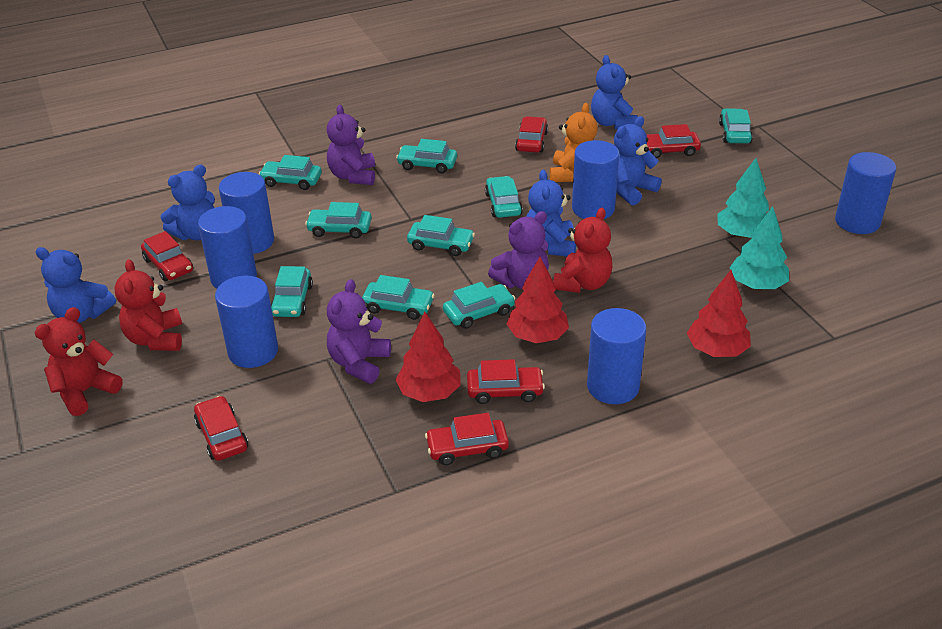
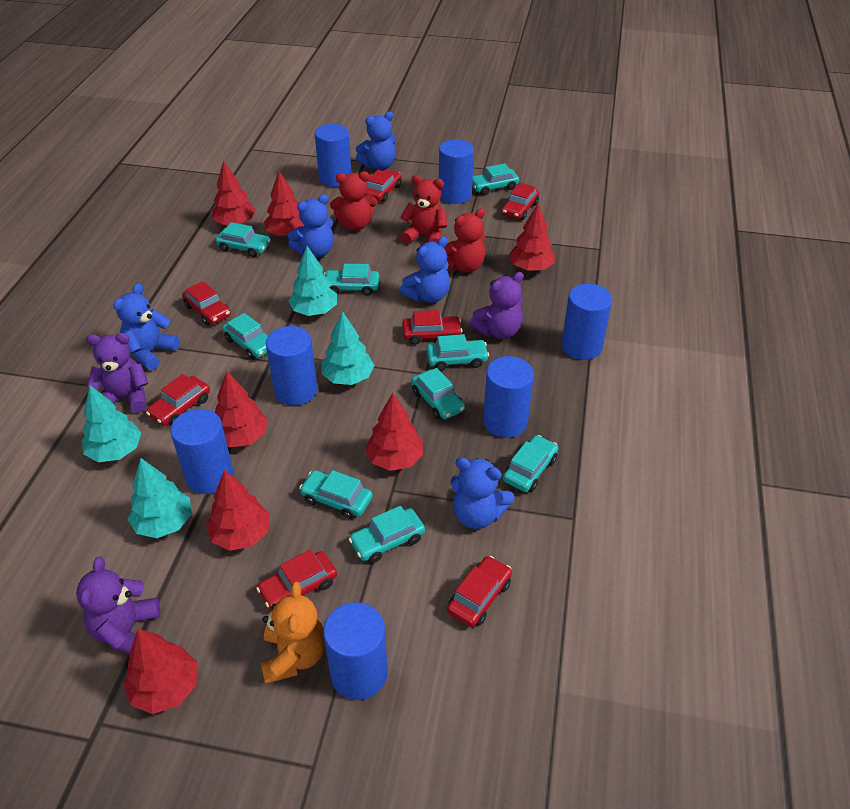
blue cylinder: 6 -> 7
red car: 6 -> 7
red tree: 3 -> 7
turquoise tree: 2 -> 4

